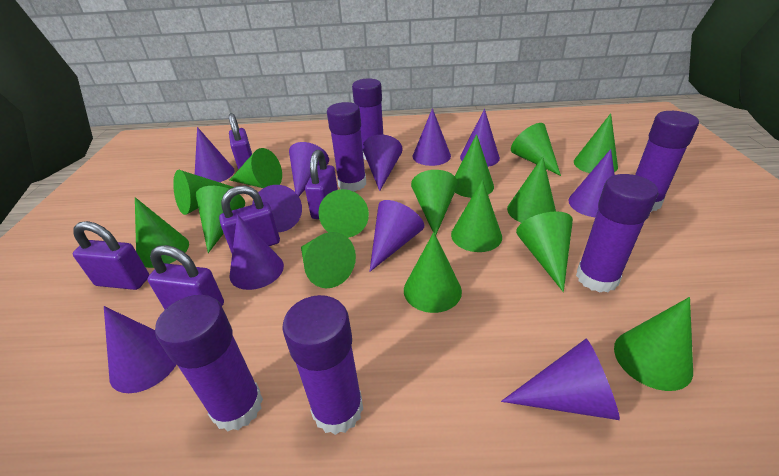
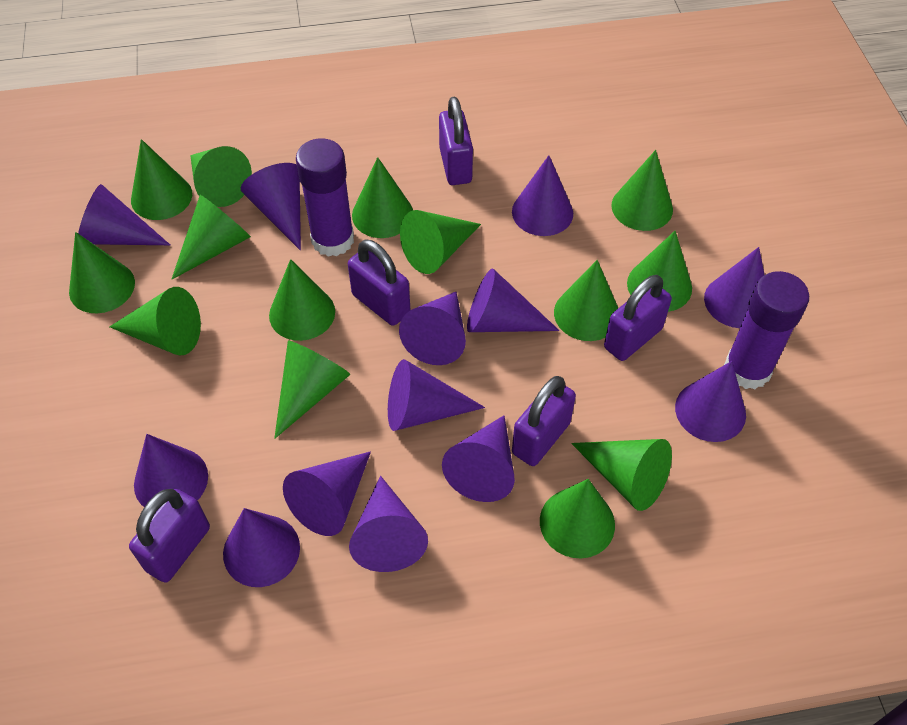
green cone: 15 -> 14
purple cone: 11 -> 13
purple glue stick: 6 -> 2

